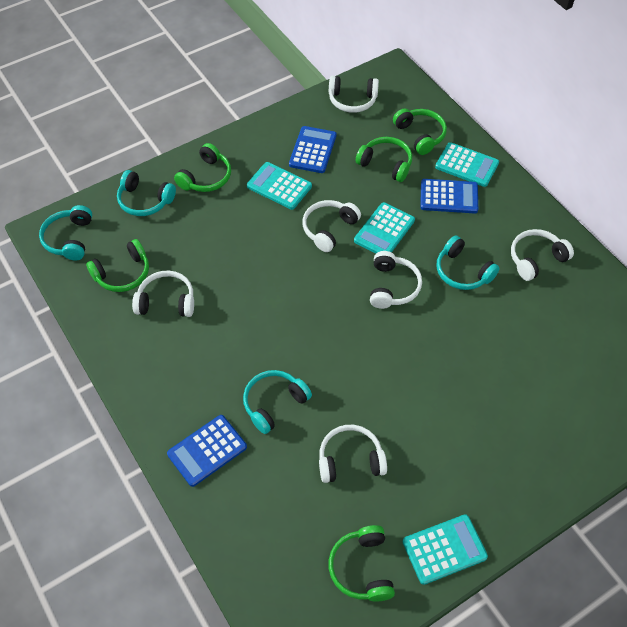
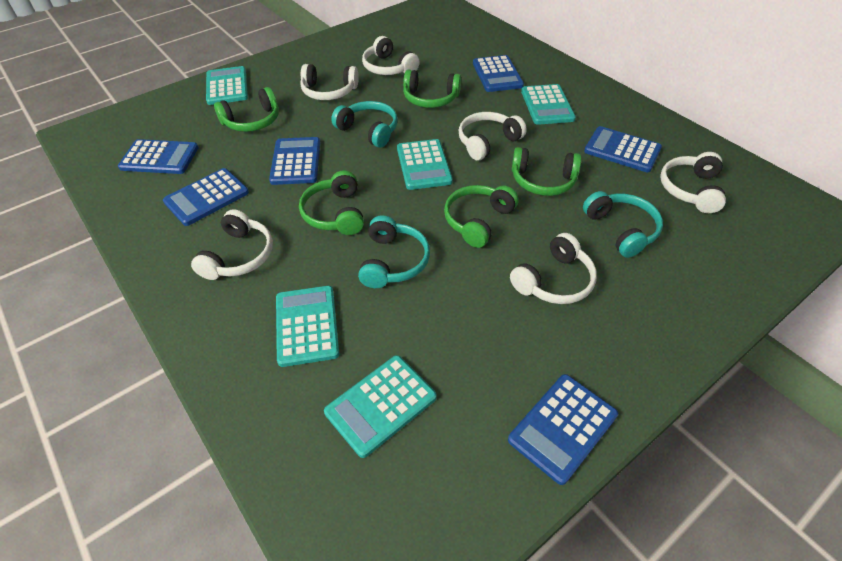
blue calculator: 3 -> 6
turquoise calculator: 4 -> 5
turquoise headphones: 4 -> 3

